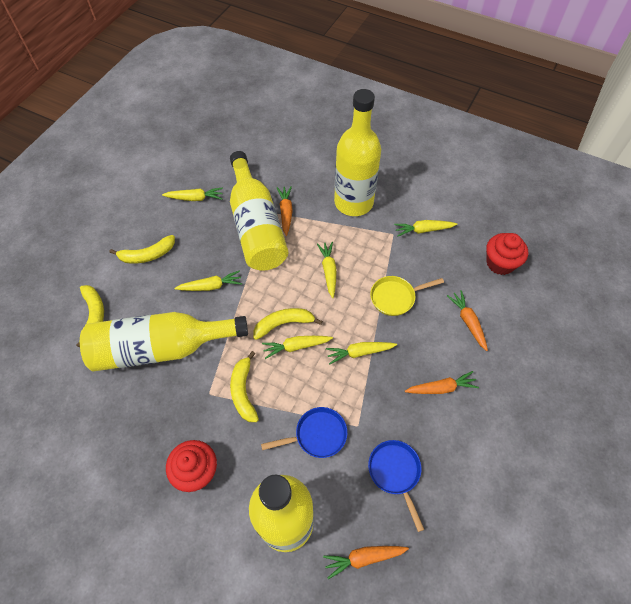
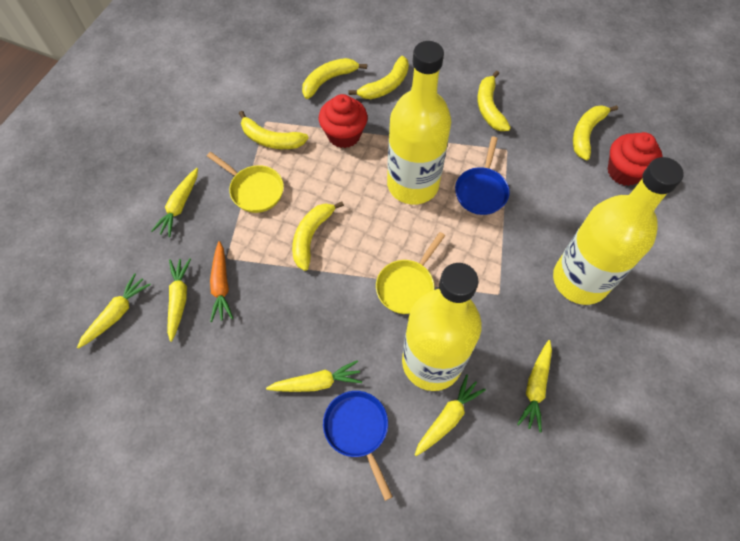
orange carrot: 4 -> 1
yellow banana: 4 -> 6
yellow bottle: 4 -> 3
yellow pan: 1 -> 2

